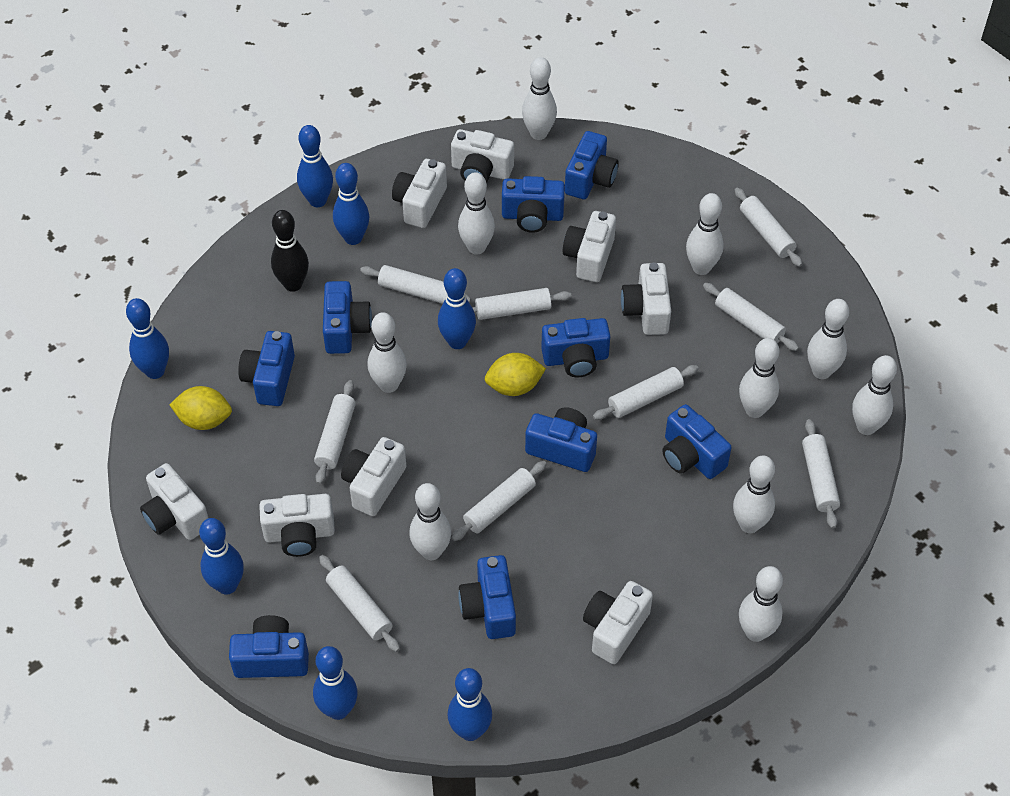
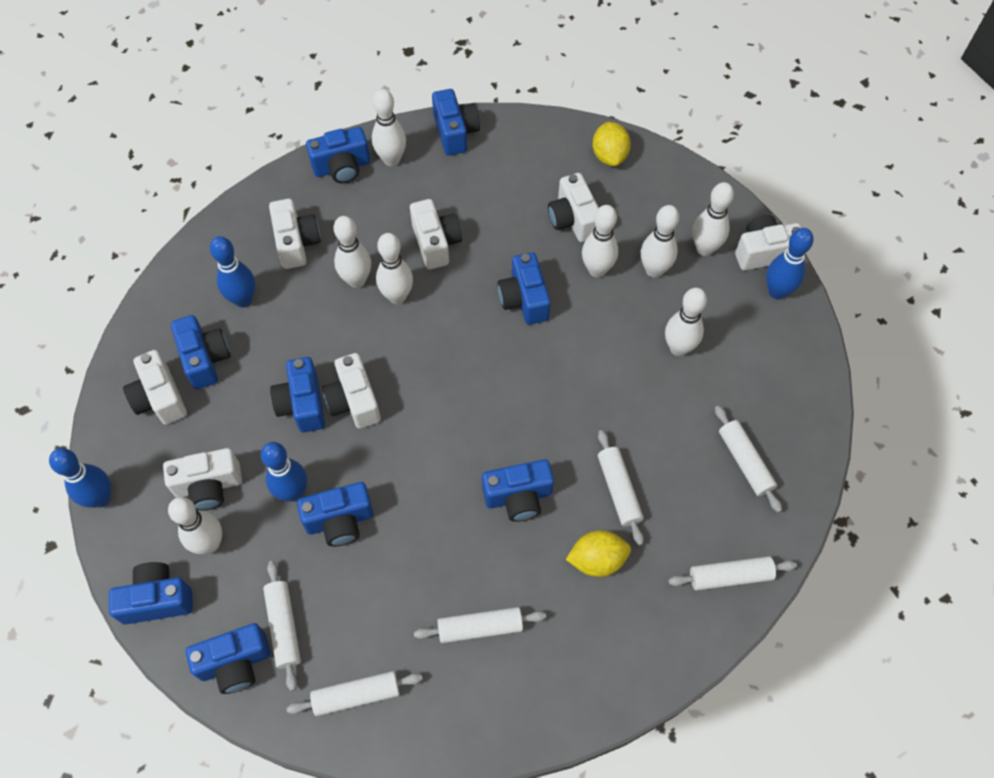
black bowling pin: 1 -> 0
blue bowling pin: 7 -> 4
white bowling pin: 10 -> 8
white camera: 8 -> 7
white rolling pin: 9 -> 6

